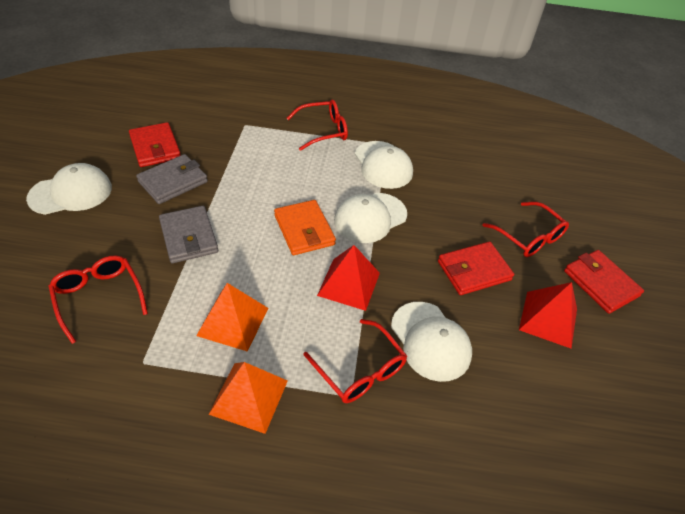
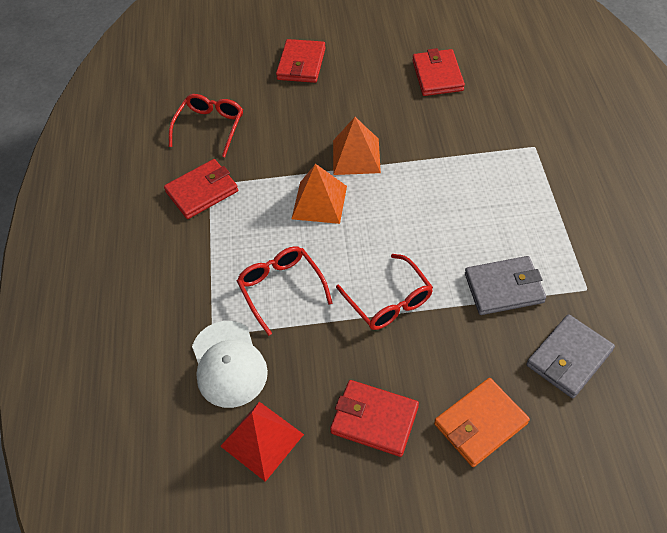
red glasses: 4 -> 3
red pyramid: 2 -> 1
red wallet: 3 -> 4
white cap: 4 -> 1

